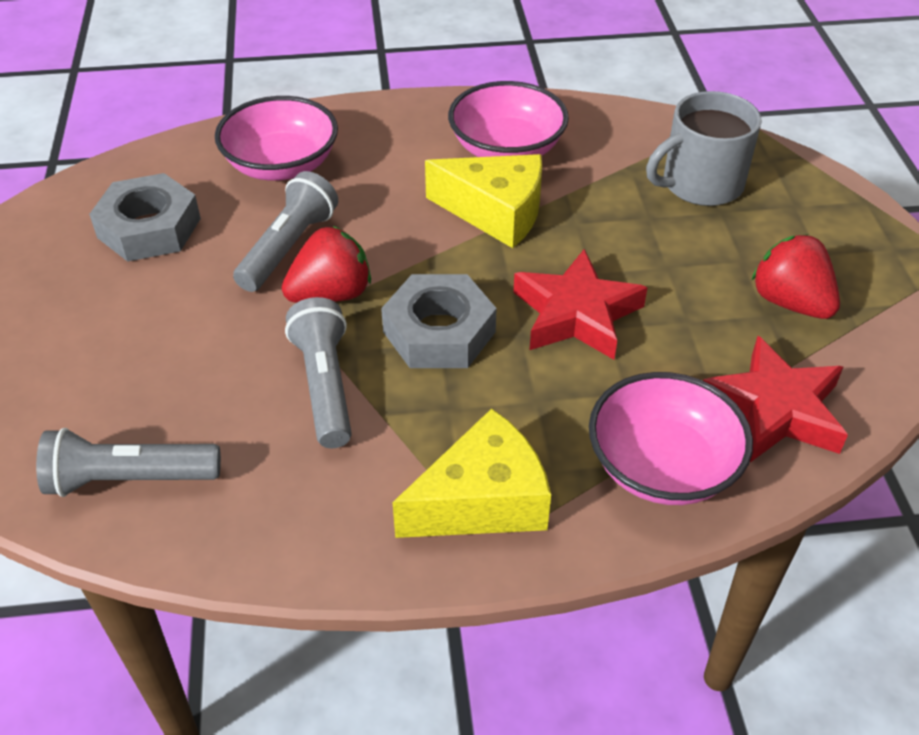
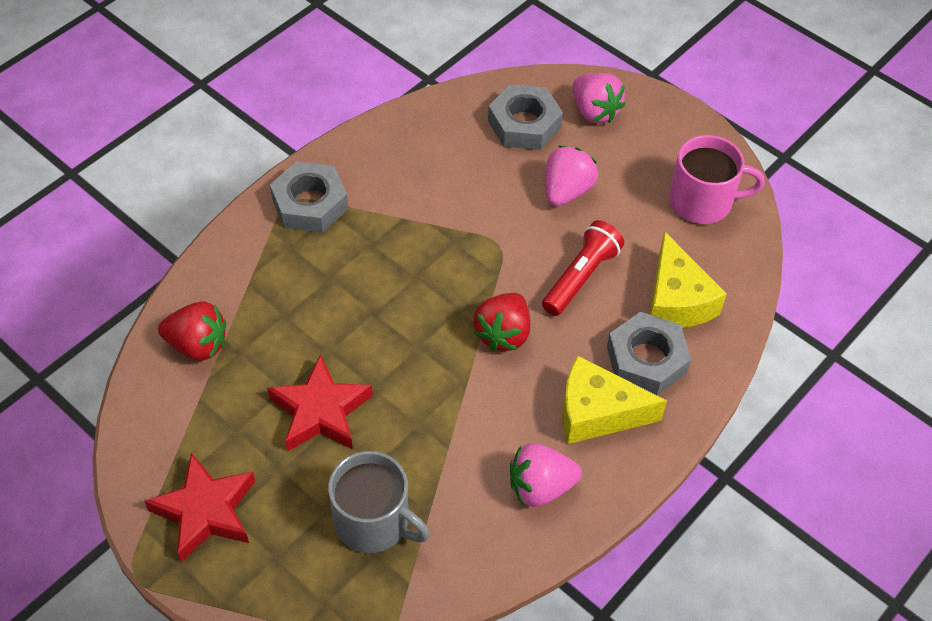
grey flashlight: 3 -> 0
grey nut: 2 -> 3
pink bowl: 3 -> 0
pink mug: 0 -> 1
pink strawberry: 0 -> 3
red flashlight: 0 -> 1

